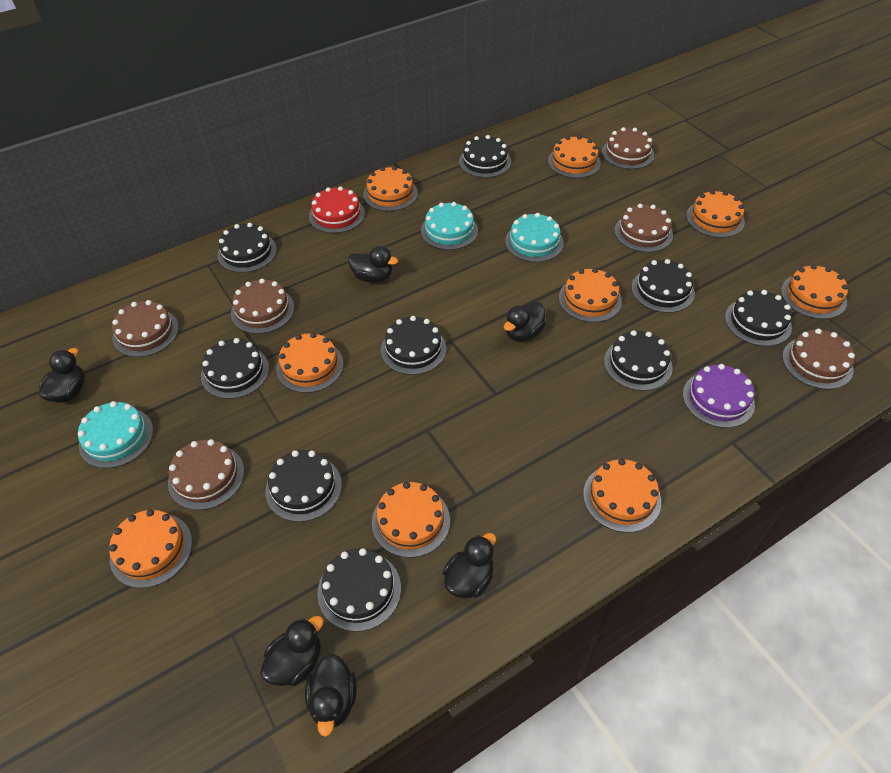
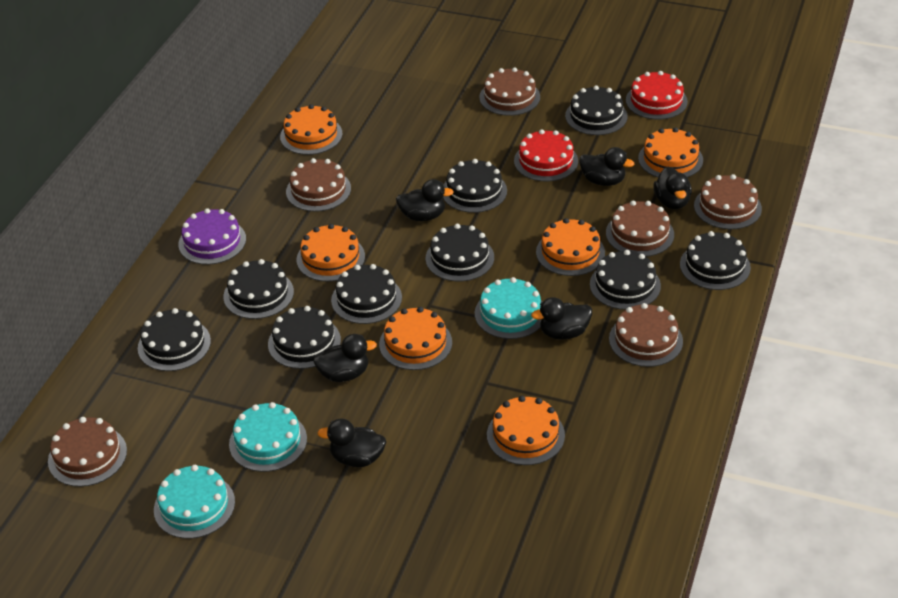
orange cake: 9 -> 6
red cake: 1 -> 2

